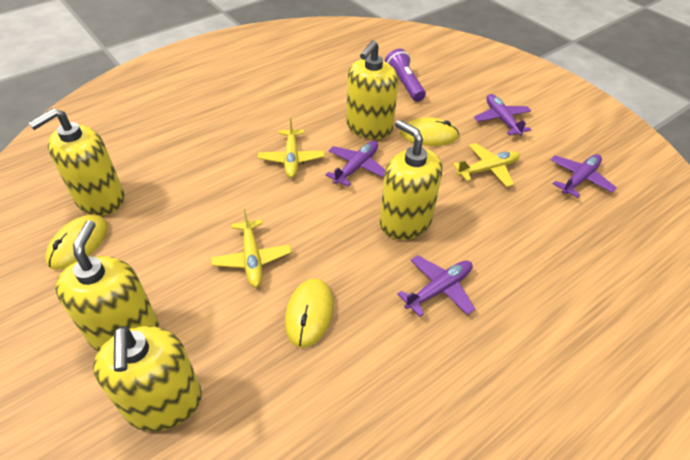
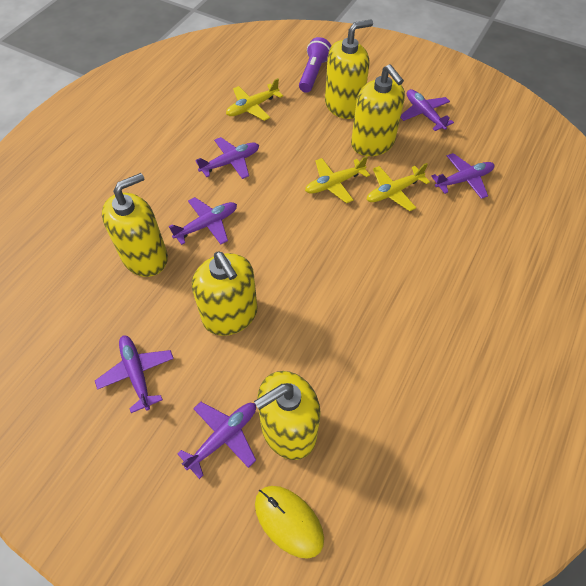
purple plane: 4 -> 6
yellow mouse: 3 -> 1

